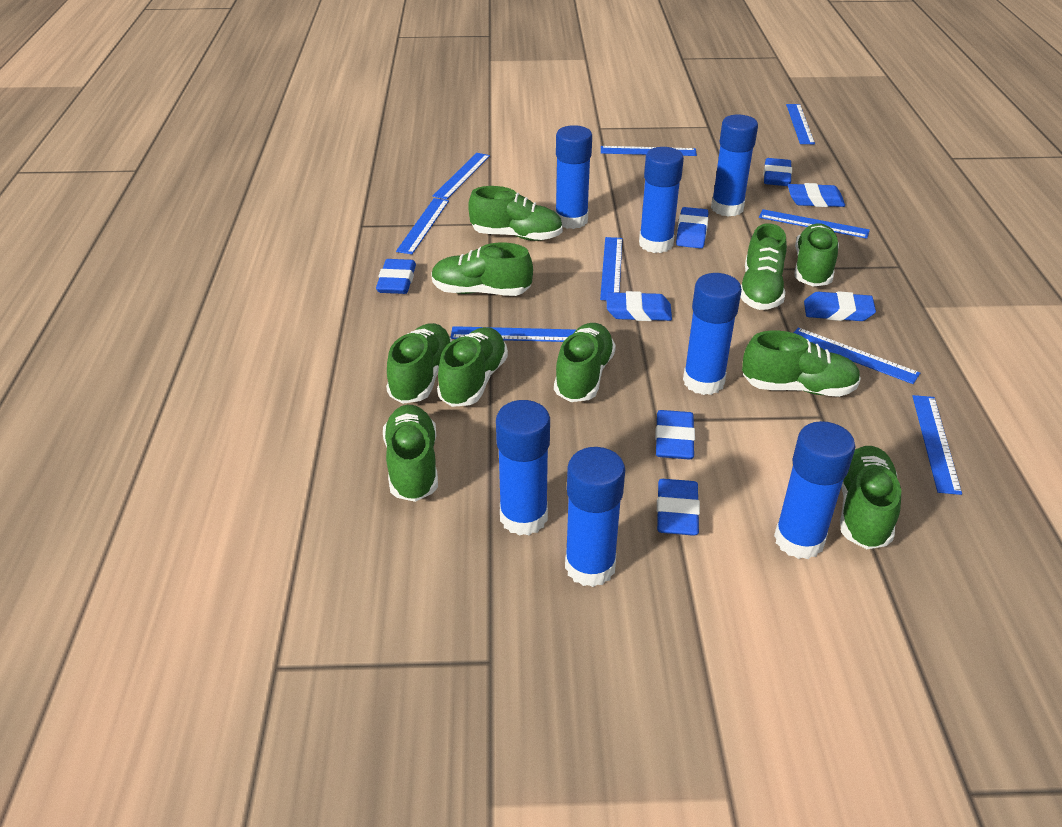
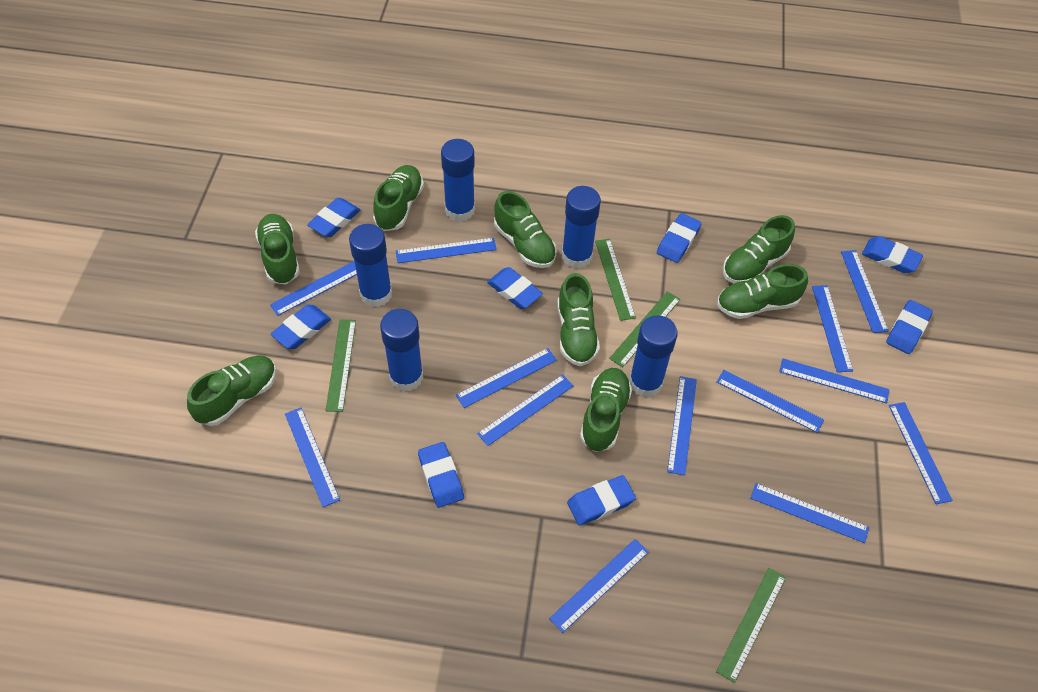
blue glue stick: 7 -> 5
blue ruler: 9 -> 13
green ruler: 0 -> 4
green shoe: 10 -> 8

